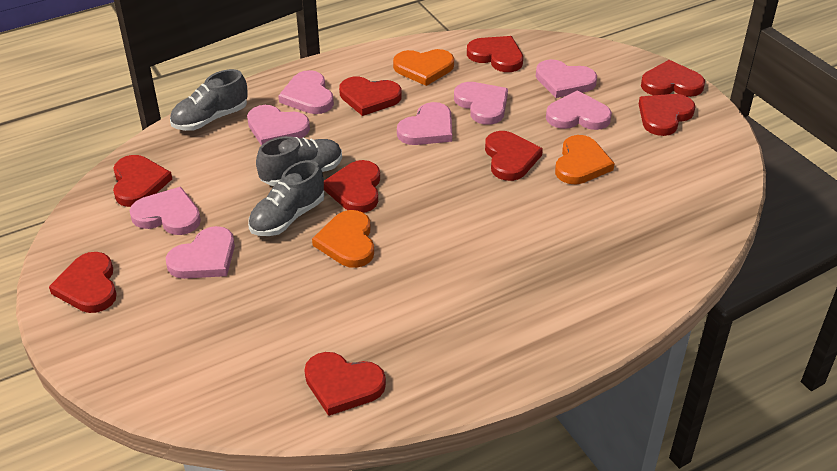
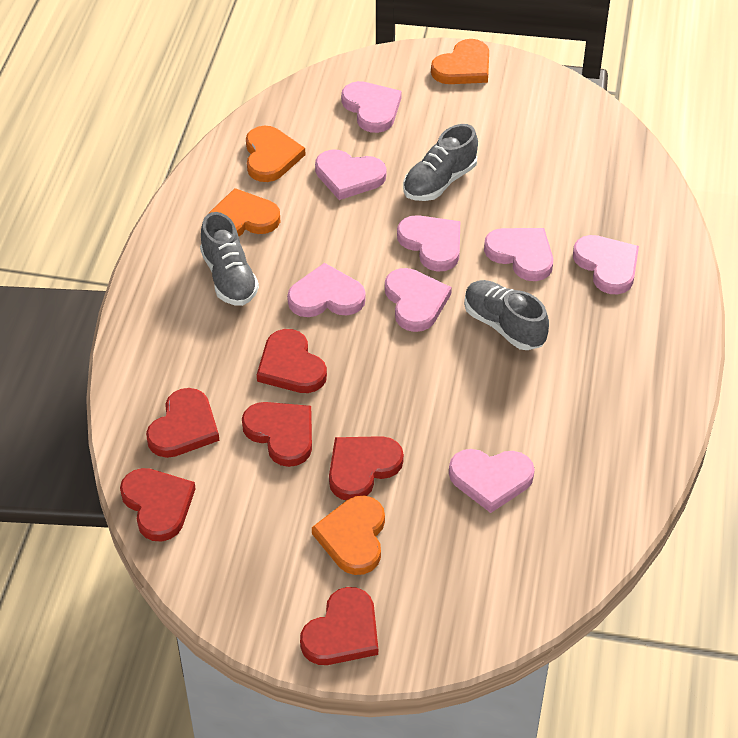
orange heart: 3 -> 4
red heart: 9 -> 6

